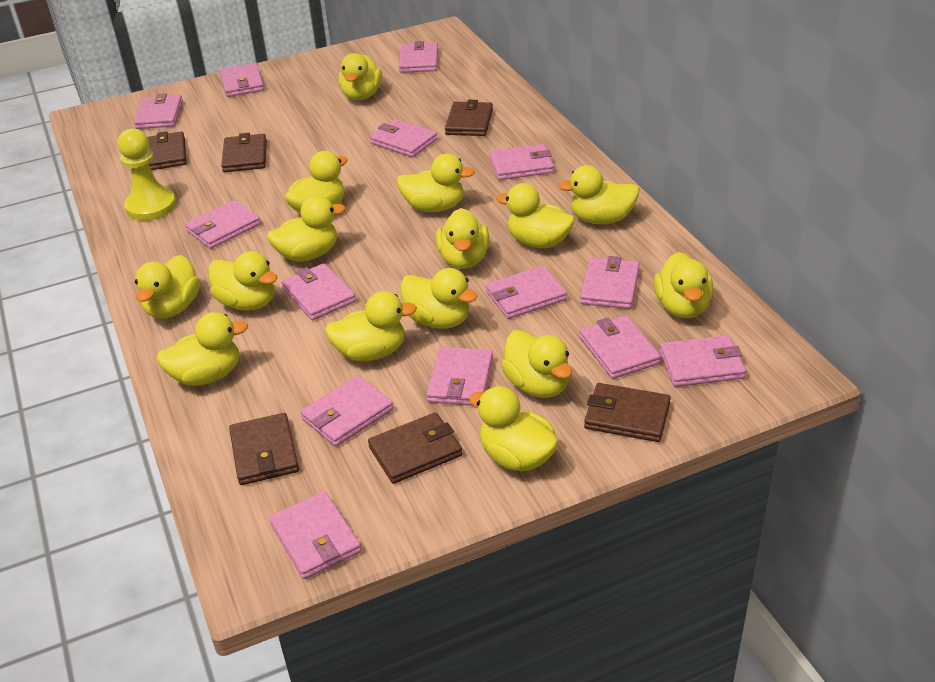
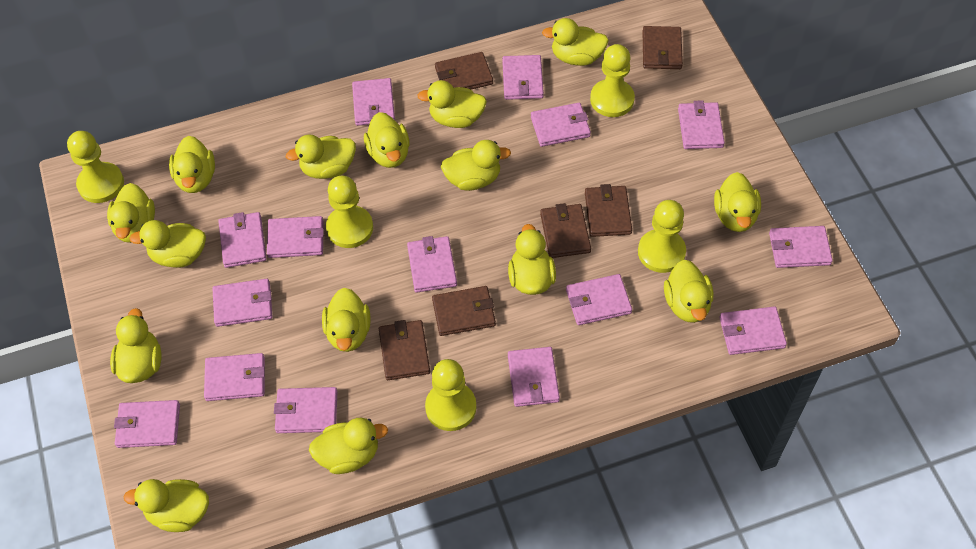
pink wallet: 14 -> 15
yellow pawn: 1 -> 5

